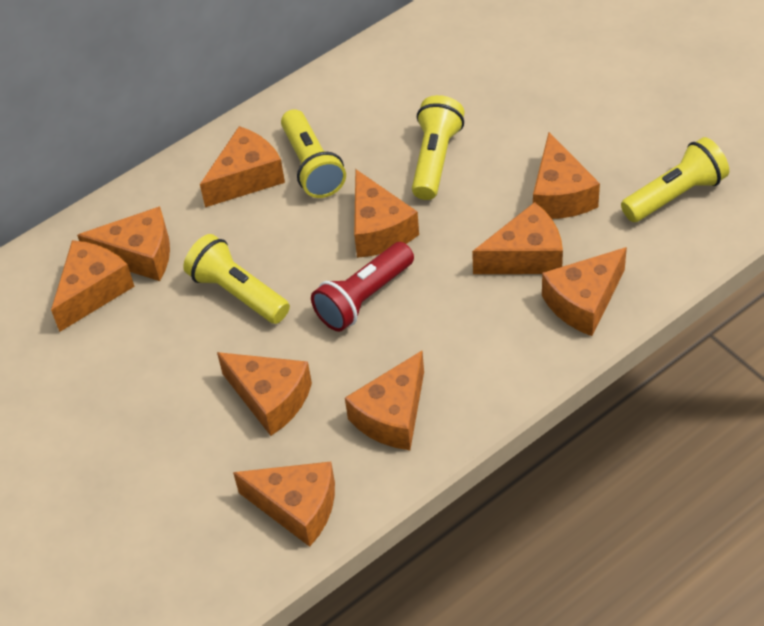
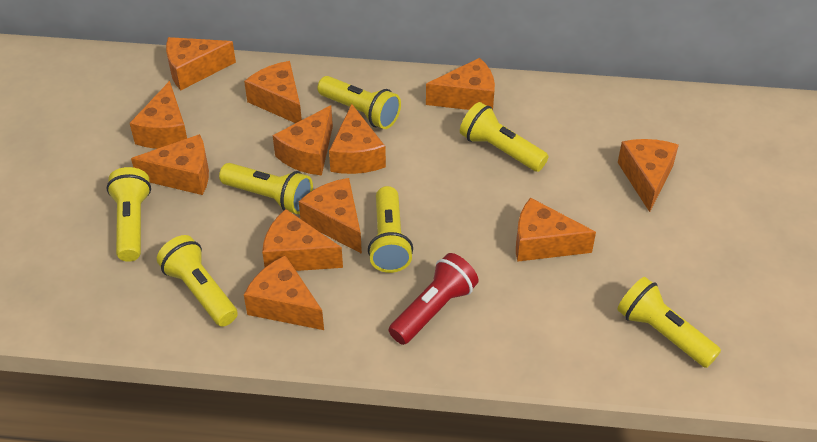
orange cheese: 10 -> 12
yellow flashlight: 4 -> 7

